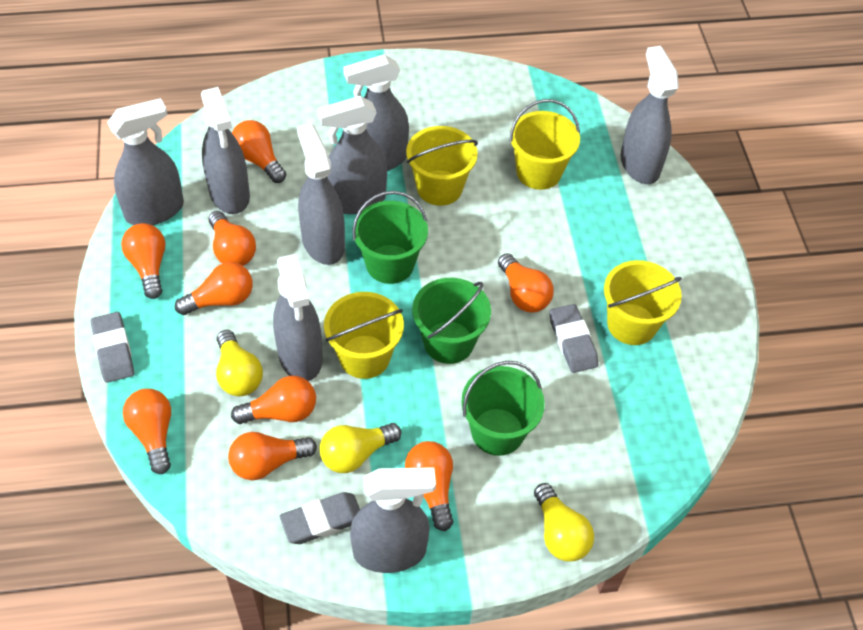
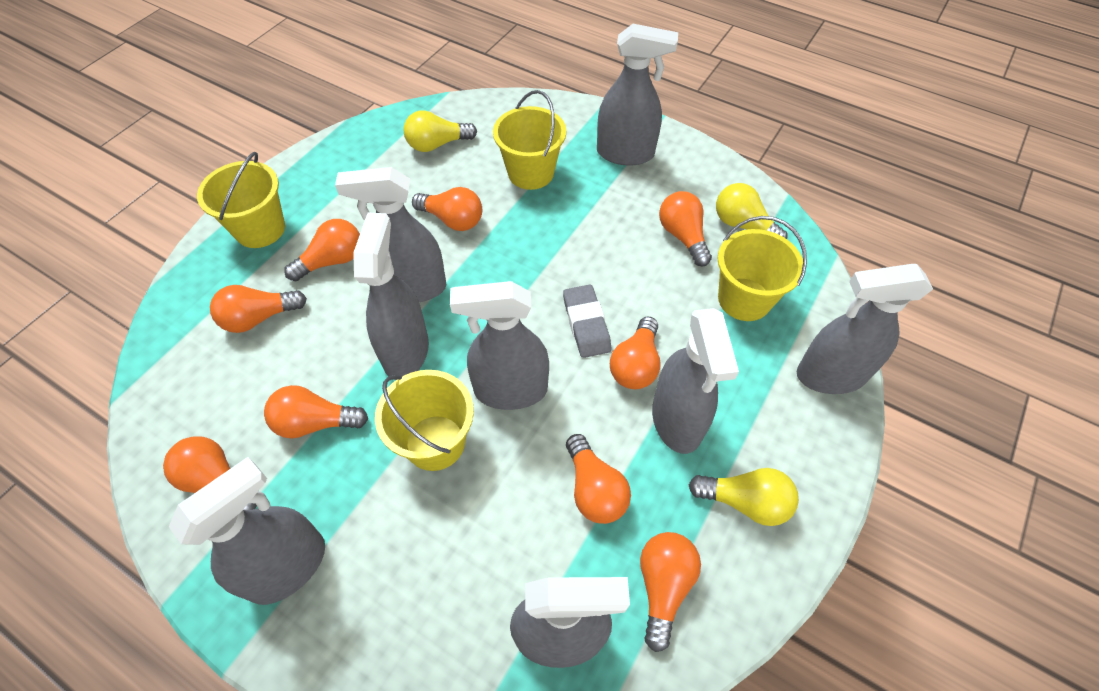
green bucket: 3 -> 0
grey eraser: 3 -> 1

